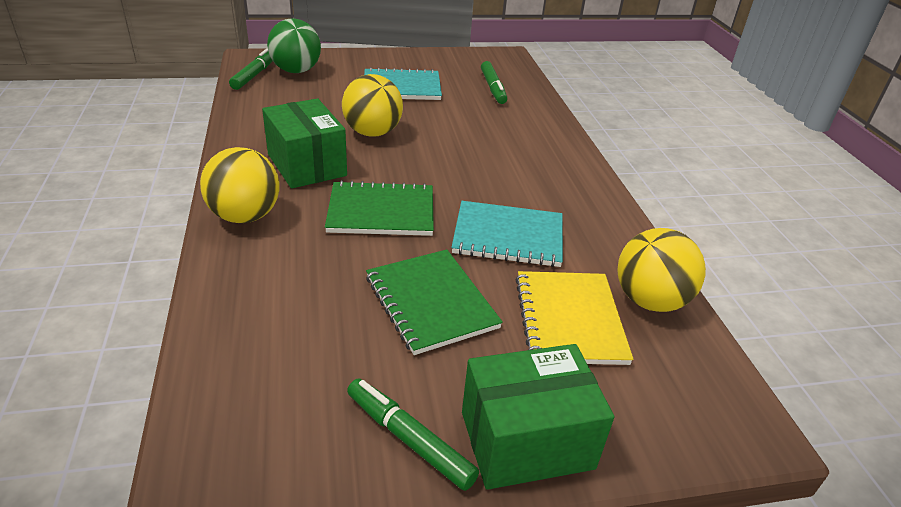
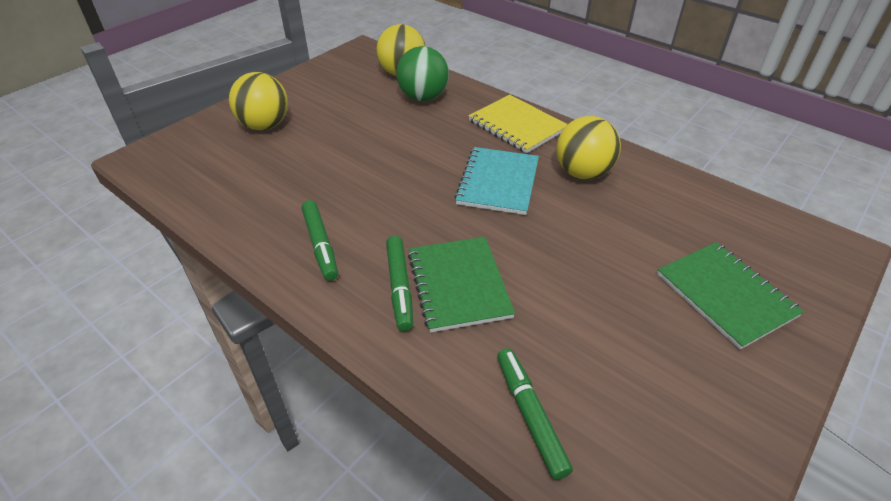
green box: 2 -> 0
turquoise notebook: 2 -> 1

